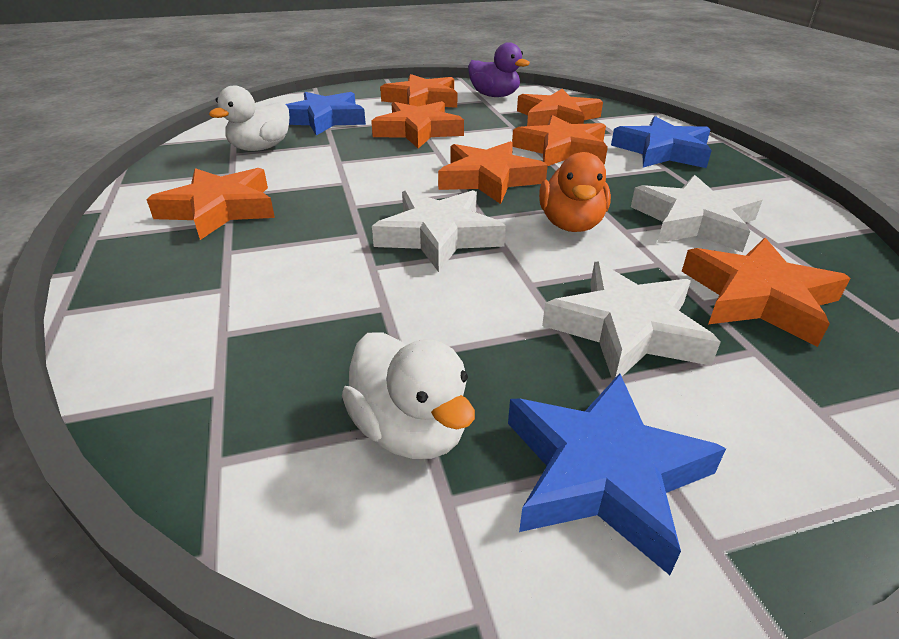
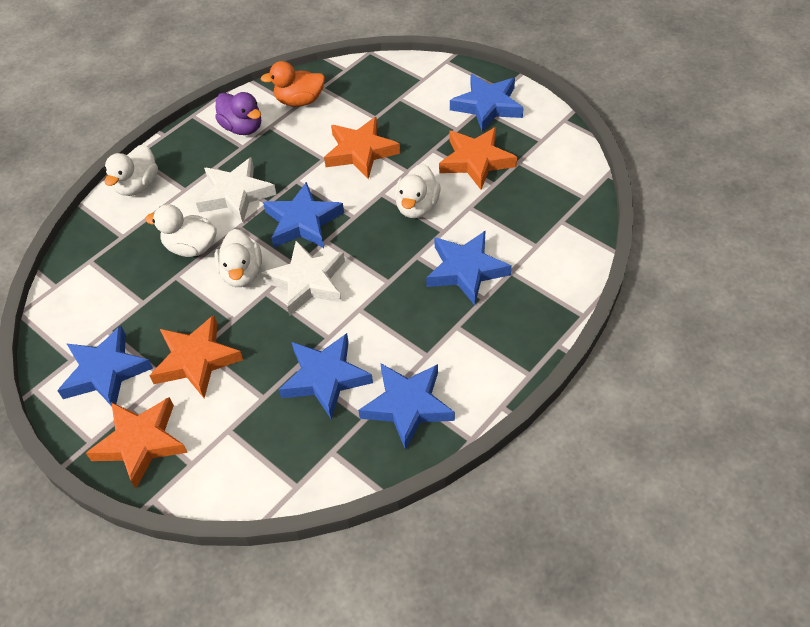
blue star: 3 -> 6
orange star: 7 -> 4
white duck: 2 -> 4
white star: 3 -> 2

